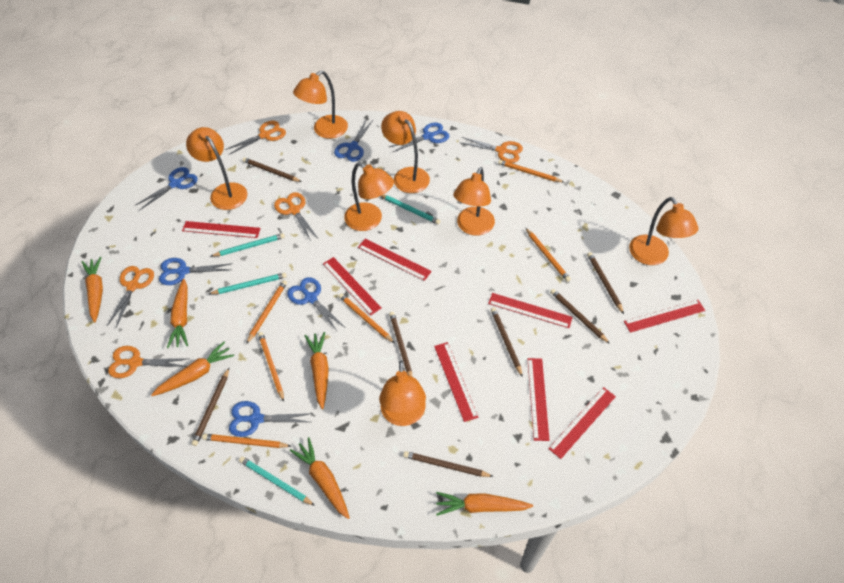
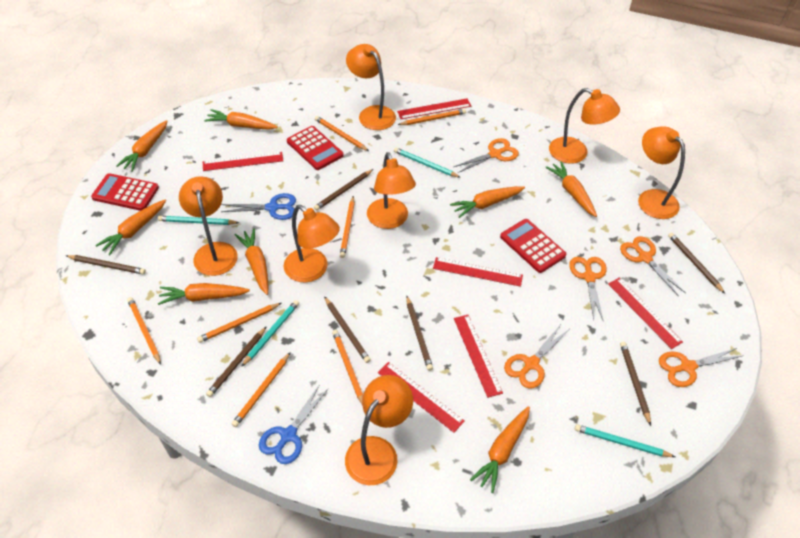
blue scissors: 6 -> 2
orange carrot: 6 -> 8
orange pencil: 6 -> 7
red calculator: 0 -> 3
red ruler: 8 -> 6

